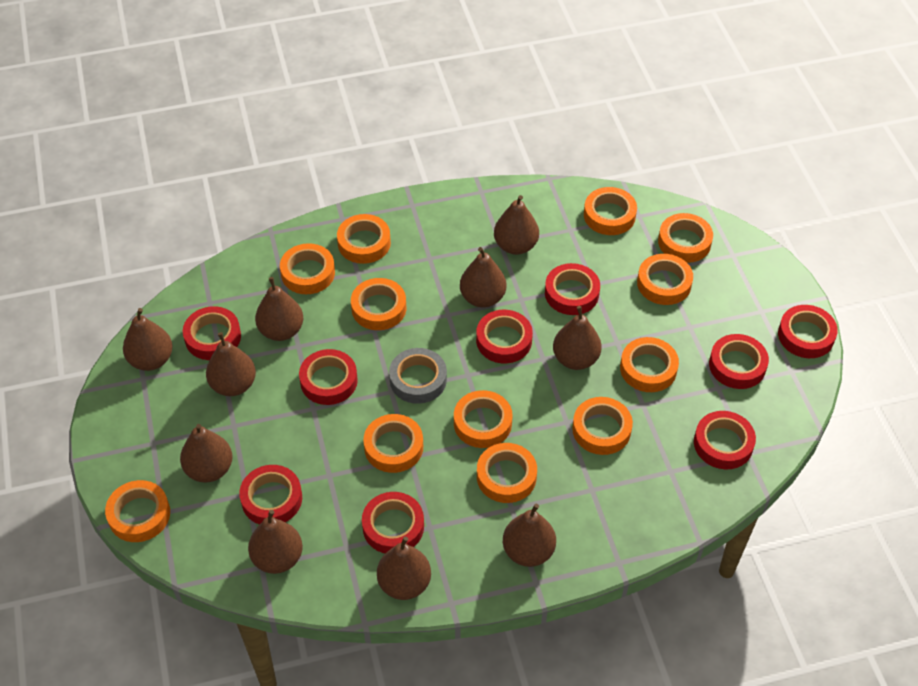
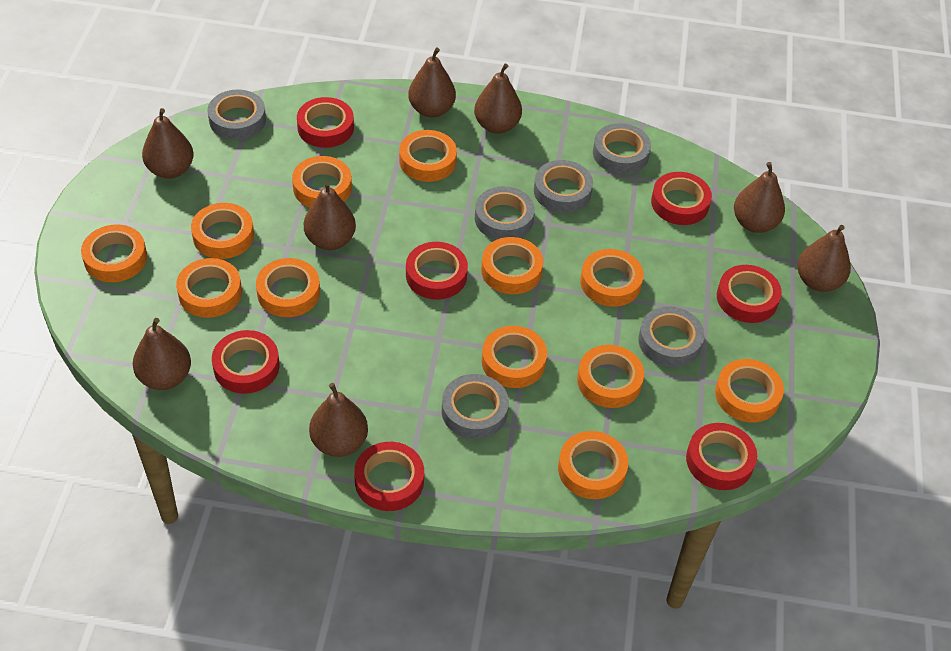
brown pear: 10 -> 8
grey tape: 1 -> 6
red tape: 9 -> 7

